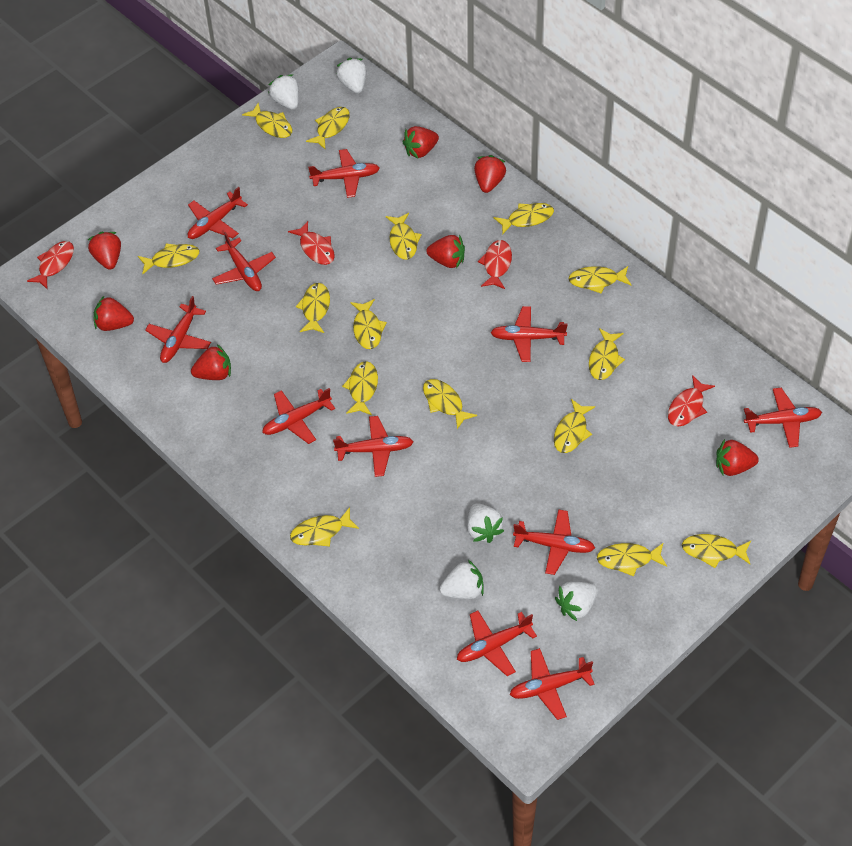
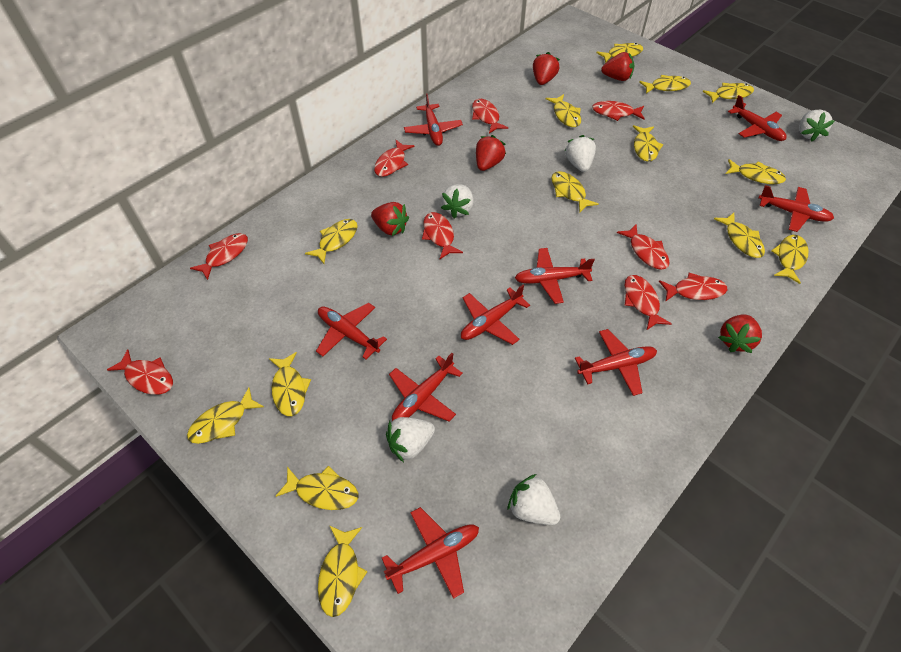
red fish: 4 -> 9
red plane: 11 -> 9
red strawberry: 7 -> 5
yellow fish: 15 -> 14

